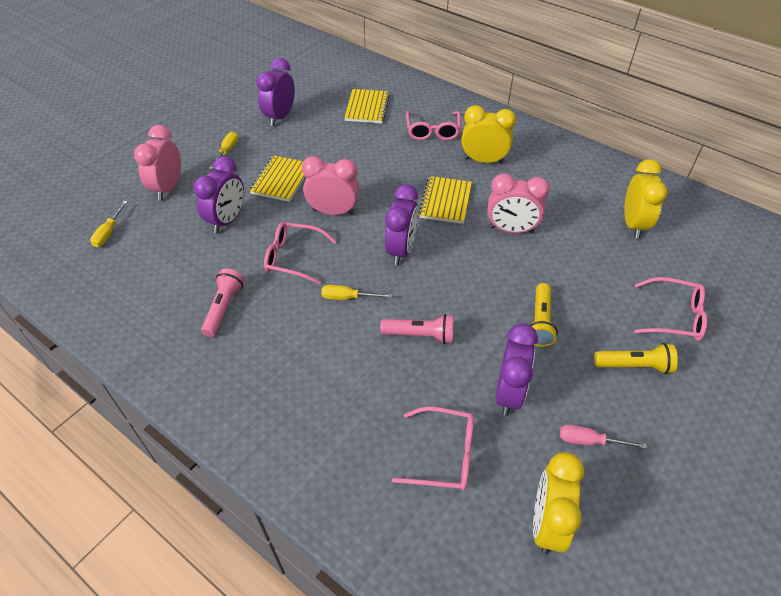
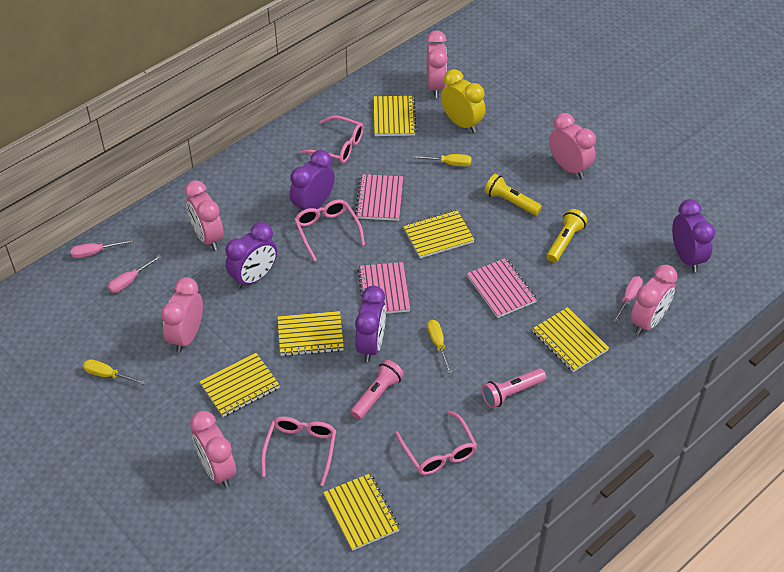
pink clock: 3 -> 6
pink notebook: 0 -> 3
pink screwdriver: 1 -> 3
yellow clock: 3 -> 1
yellow notebook: 3 -> 6

